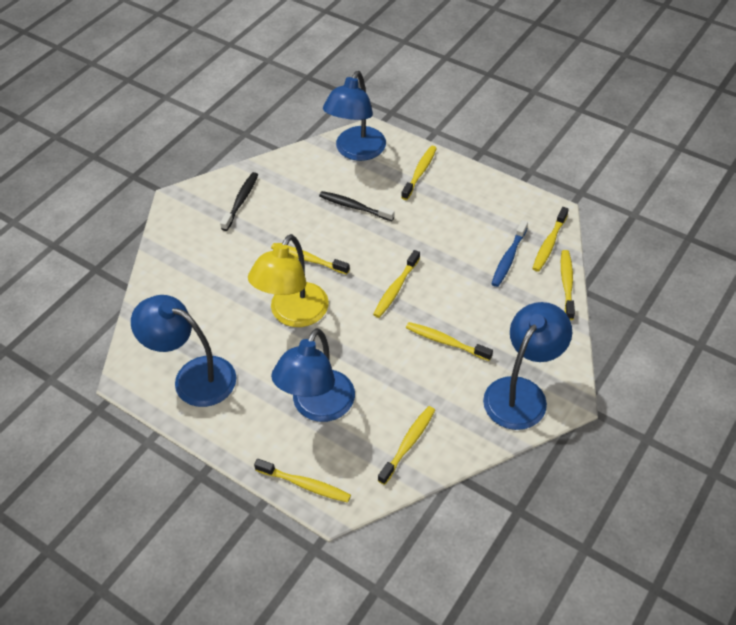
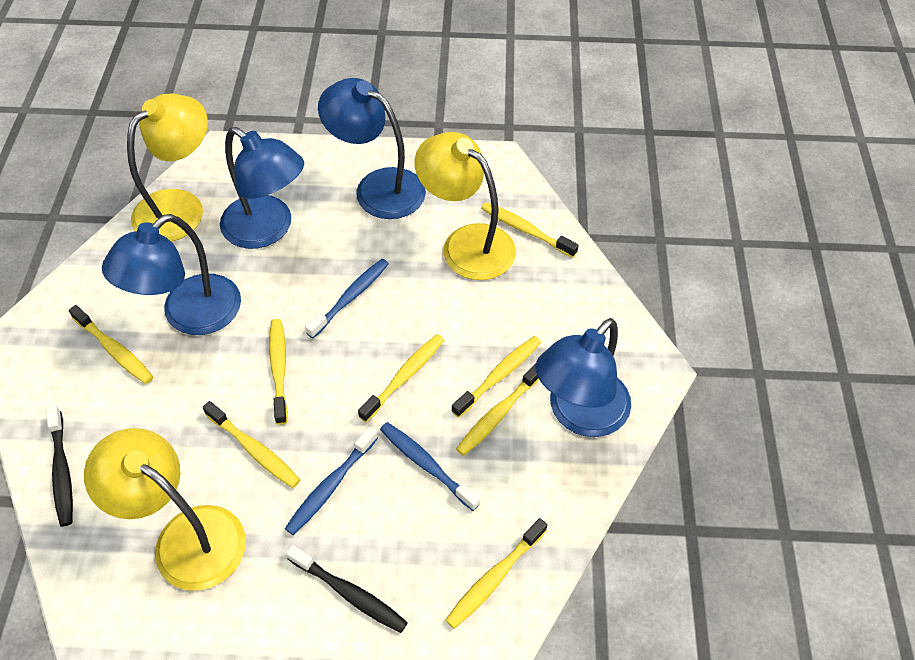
blue toothbrush: 1 -> 3
yellow lamp: 1 -> 3

